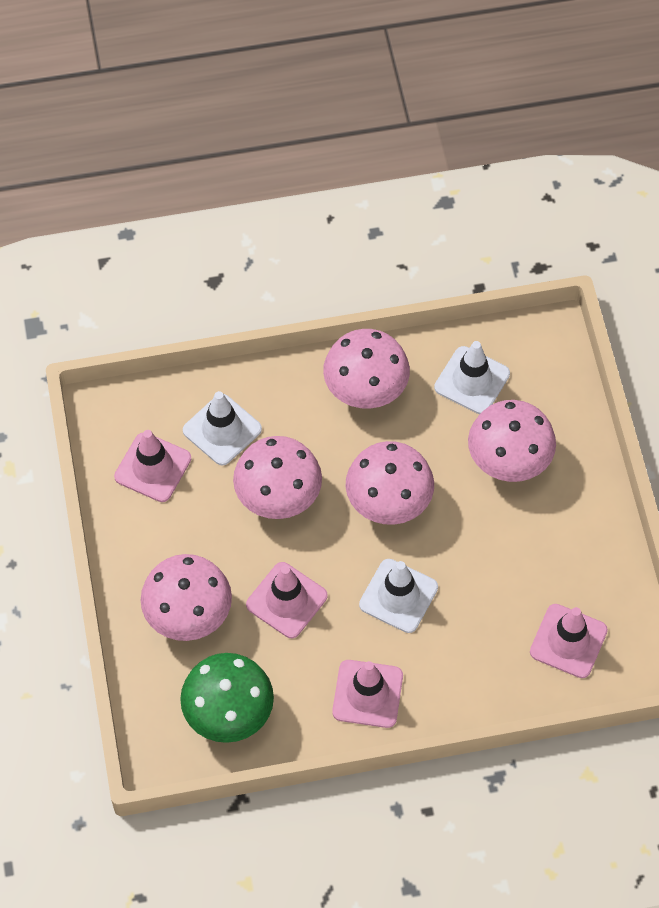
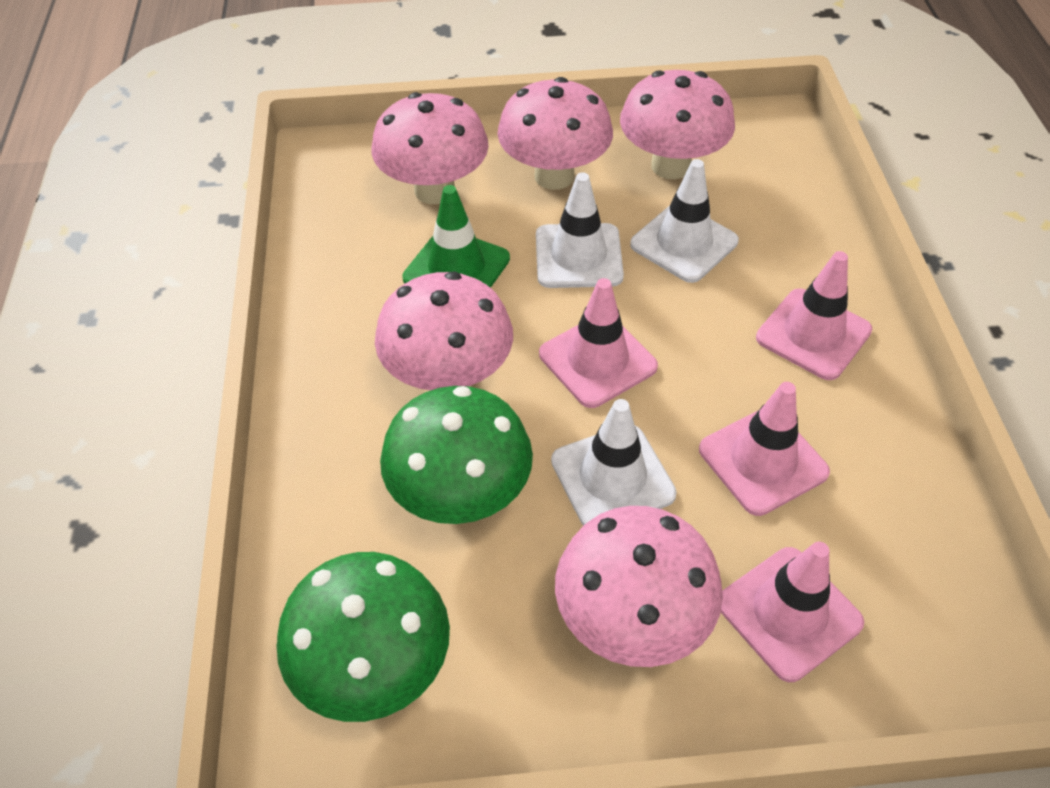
green mushroom: 1 -> 2
green traffic cone: 0 -> 1

